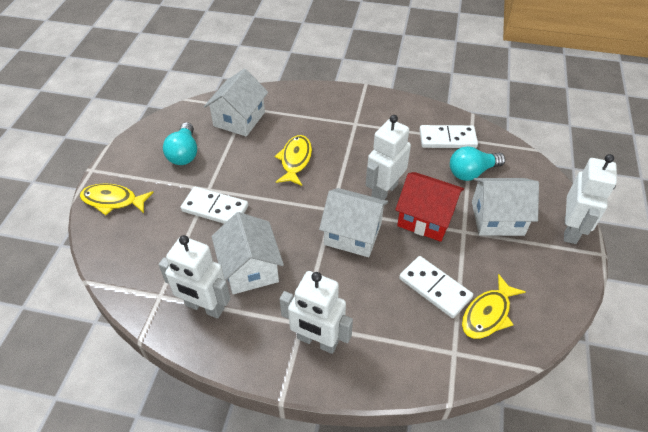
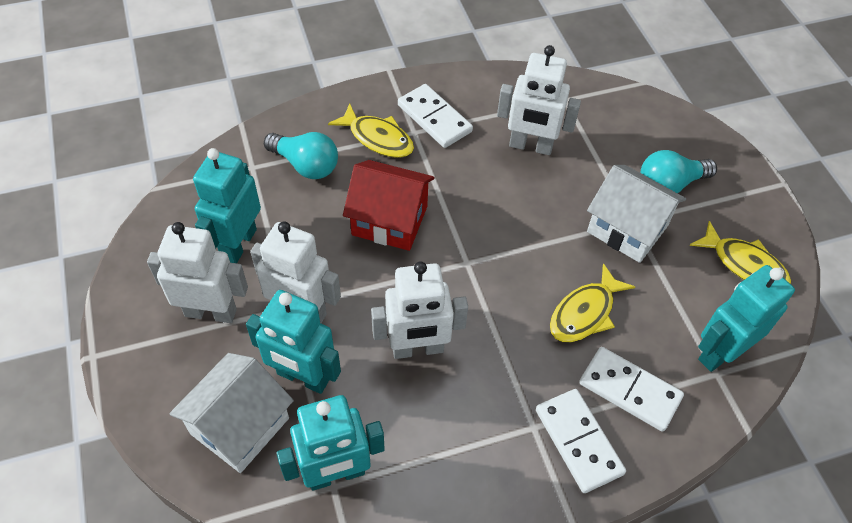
turquoise robot: 0 -> 4
white house: 4 -> 2

